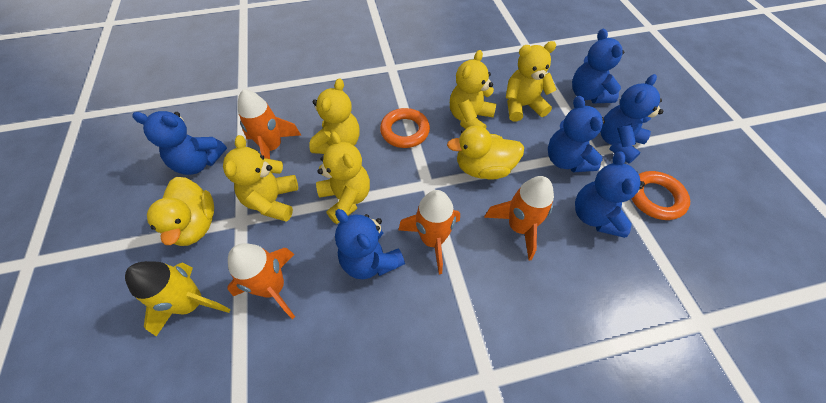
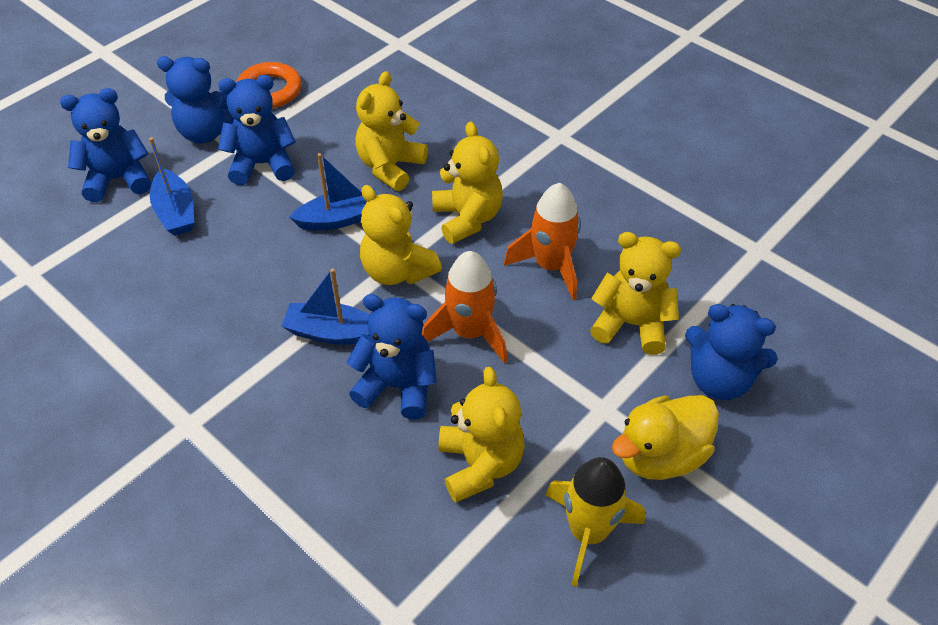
blue boat: 0 -> 3
blue teddy bear: 6 -> 5
orange ring: 2 -> 1
orange rocket: 4 -> 2
yellow duck: 2 -> 1

